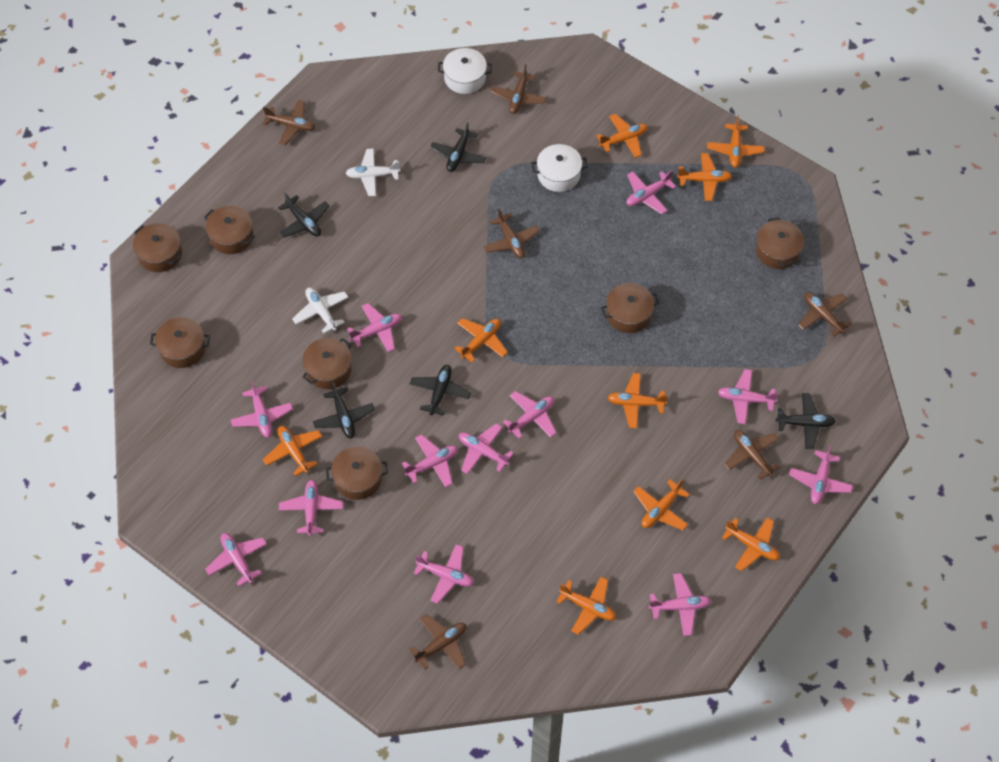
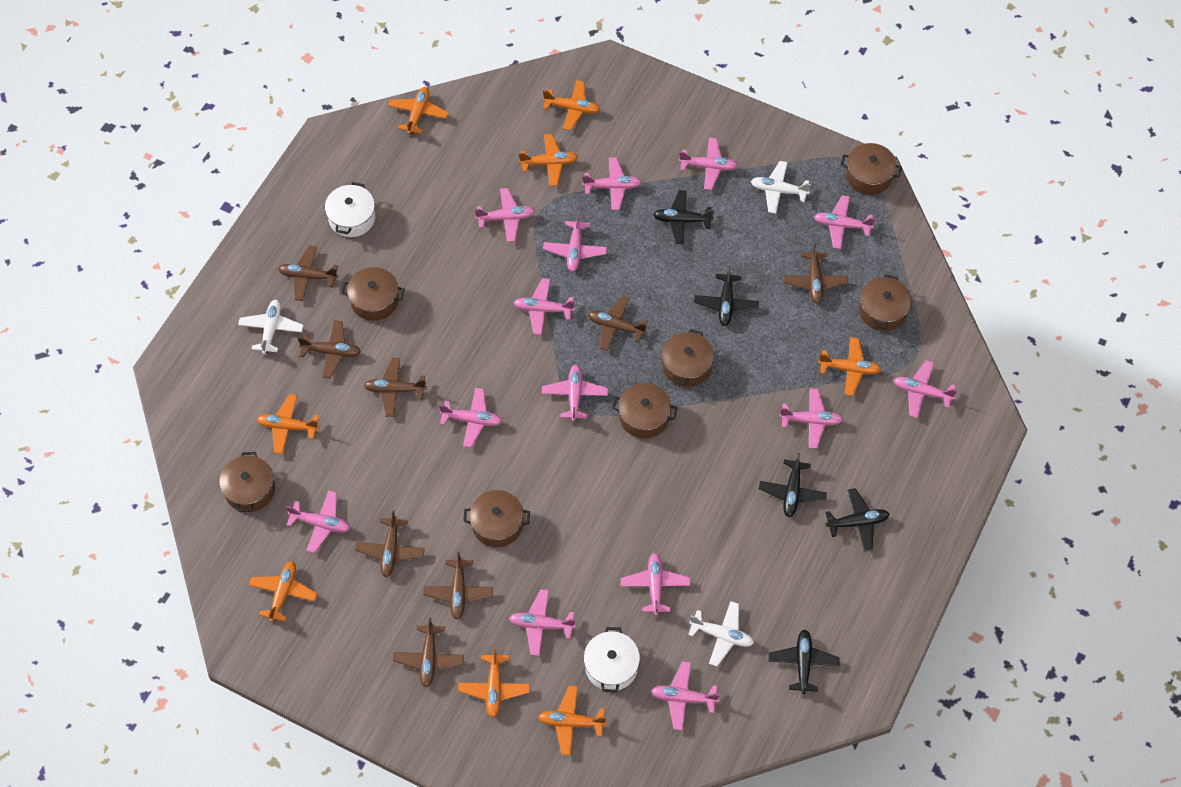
brown plane: 6 -> 8
orange plane: 9 -> 8
pink plane: 12 -> 14
white plane: 2 -> 3

